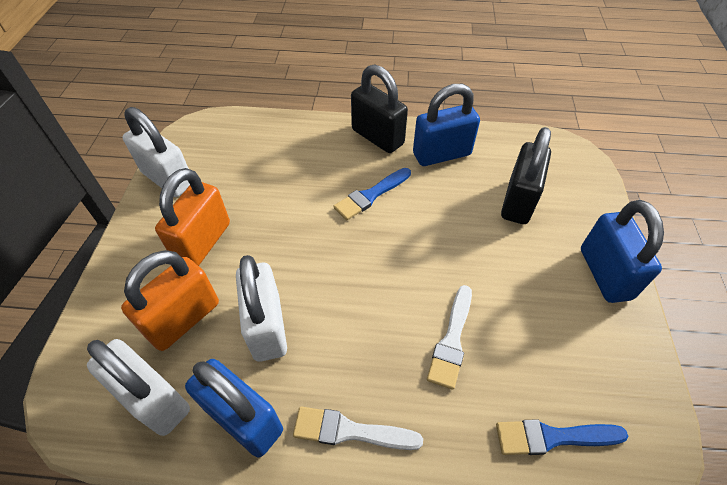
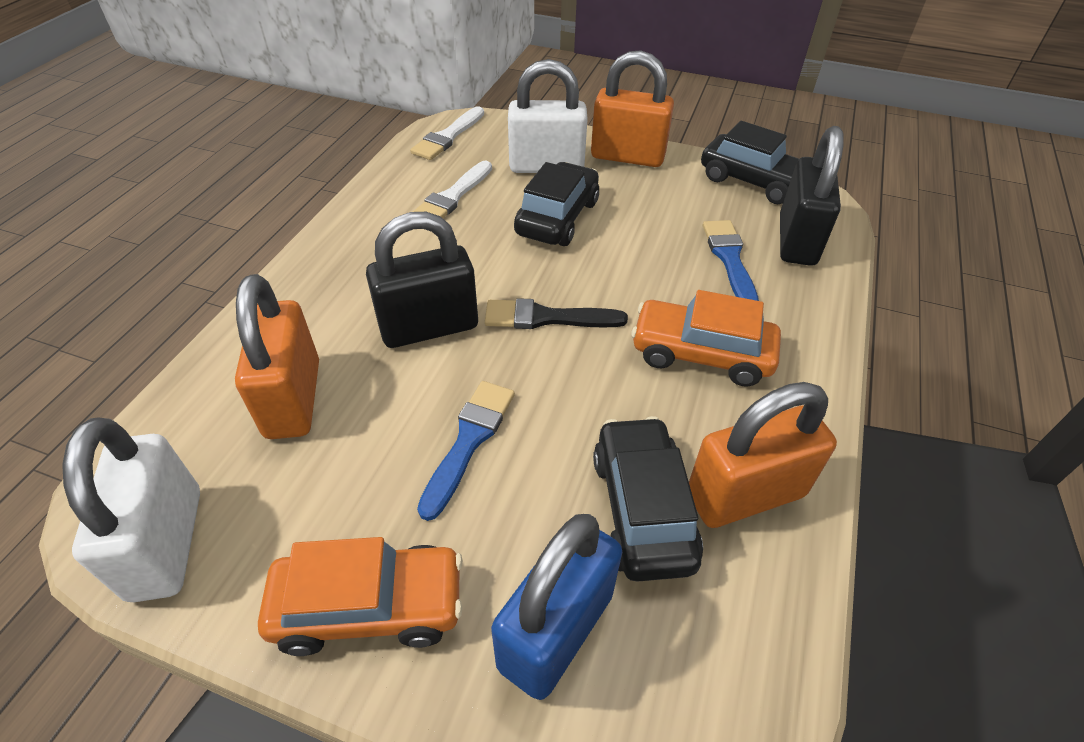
black brush: 0 -> 1
black car: 0 -> 3
blue padlock: 3 -> 1
orange car: 0 -> 2
orange padlock: 2 -> 3
white padlock: 3 -> 2

